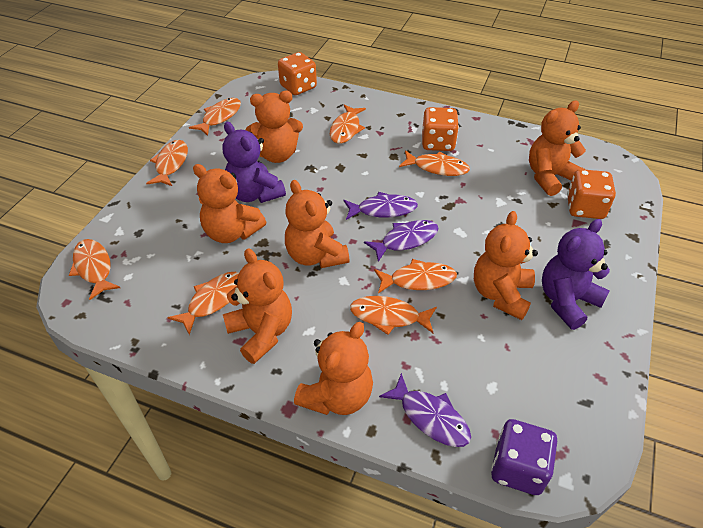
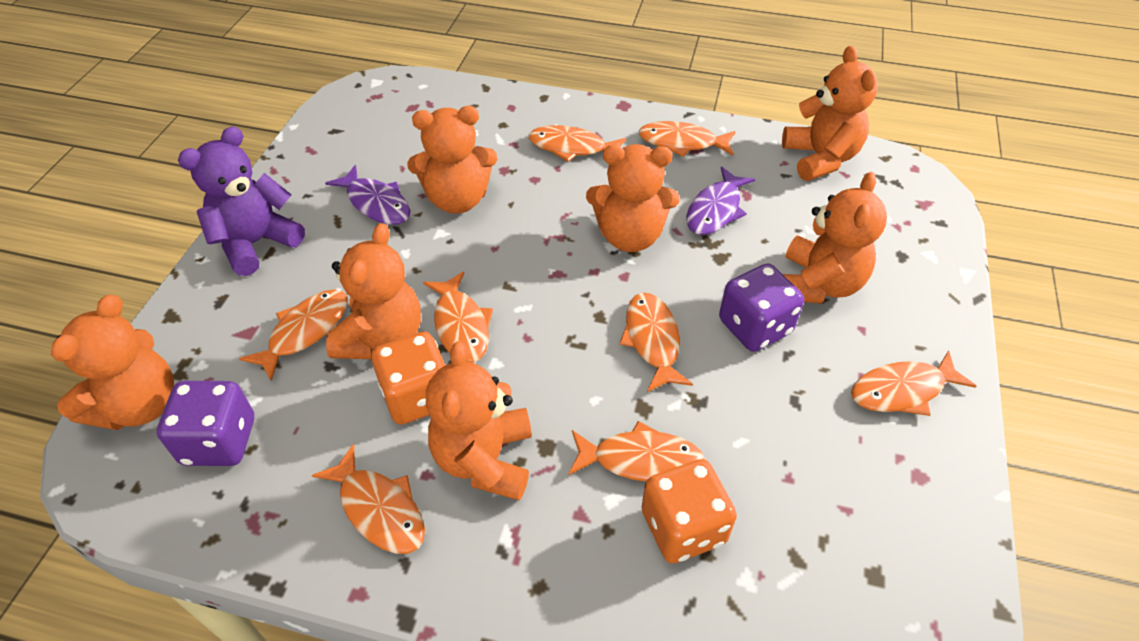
orange dice: 3 -> 2
purple dice: 1 -> 2
purple fish: 3 -> 2
purple teddy bear: 2 -> 1

